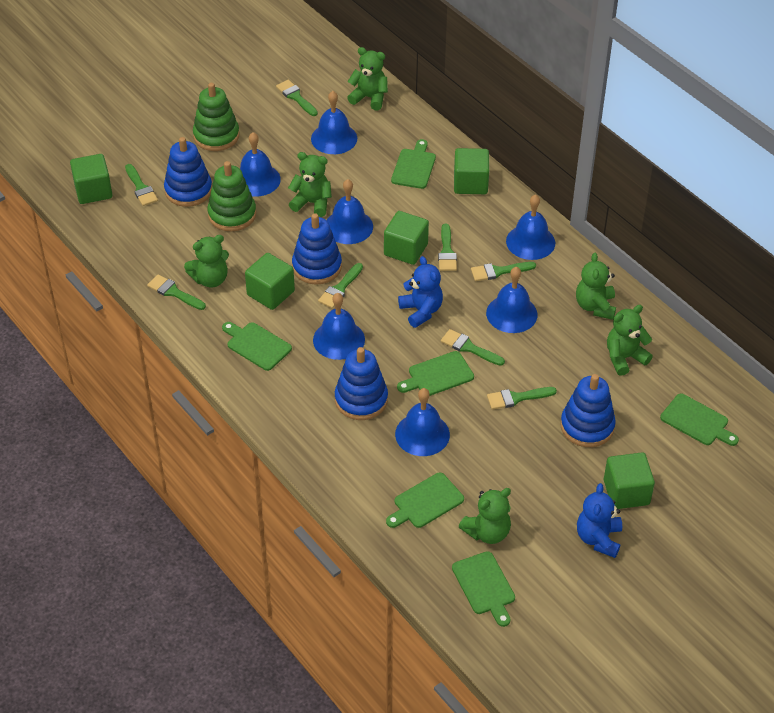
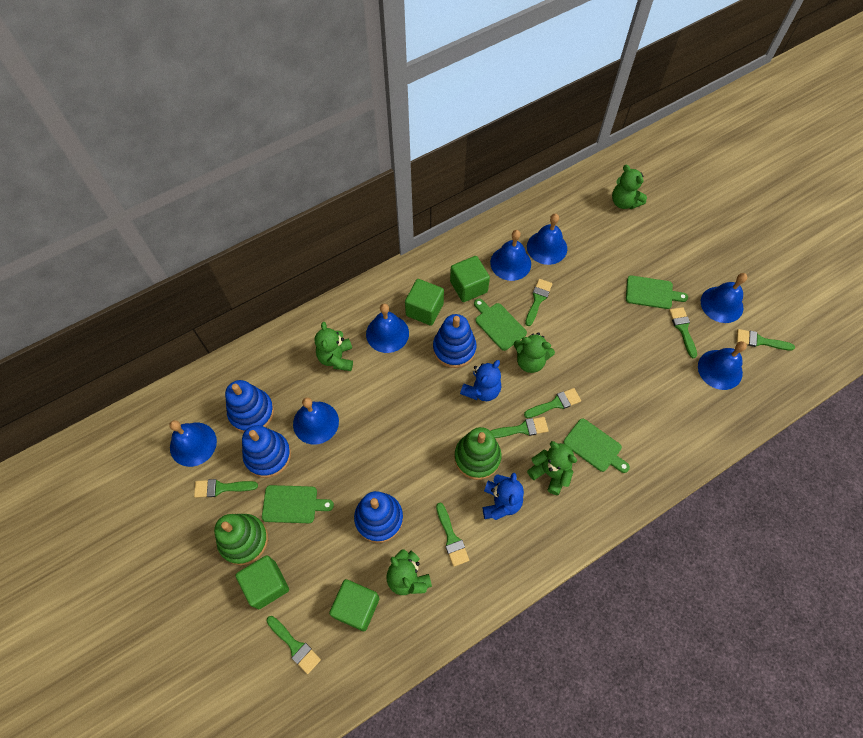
green cube: 5 -> 4
green cutting board: 6 -> 4
green teddy bear: 6 -> 5

